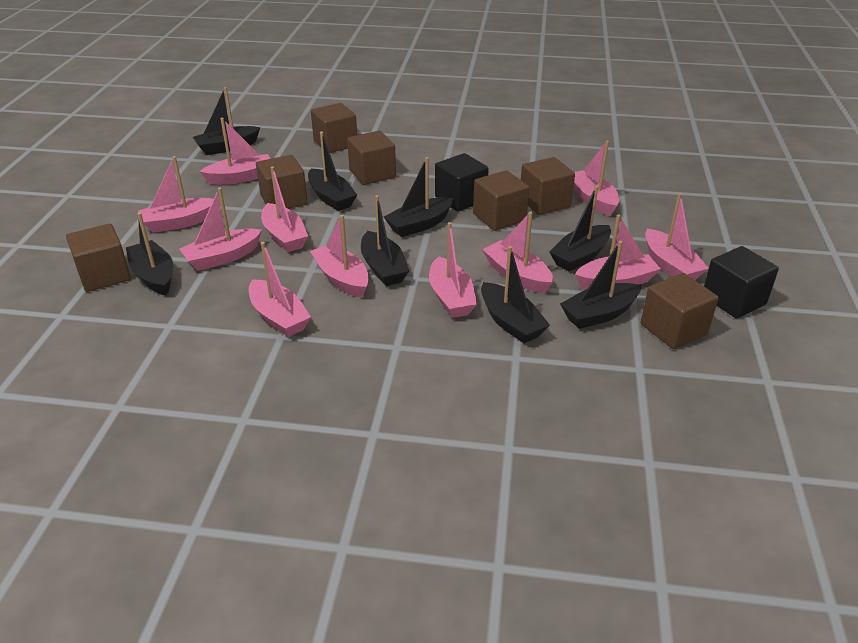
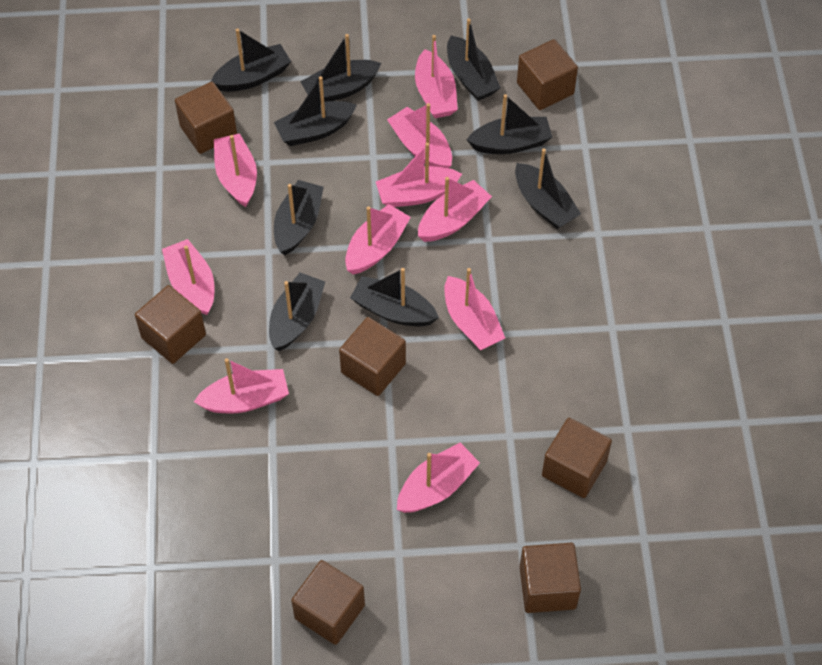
black boat: 8 -> 9
black cube: 2 -> 0
pink boat: 11 -> 10

